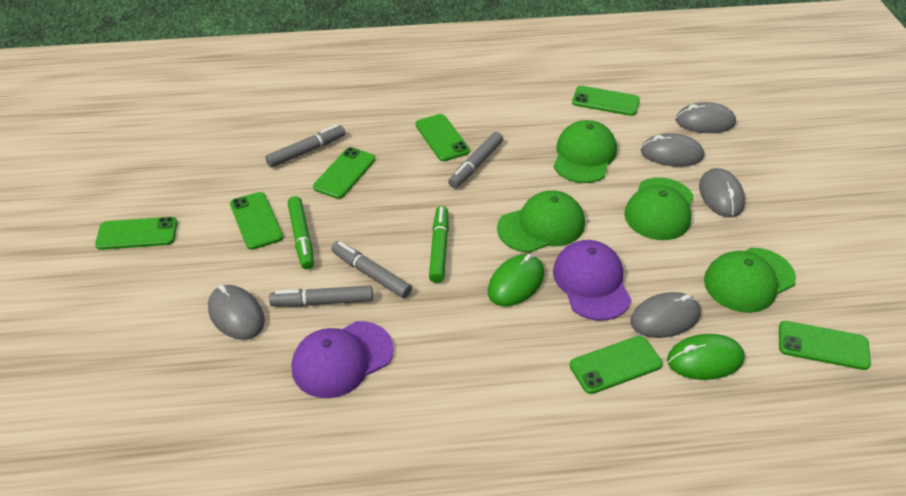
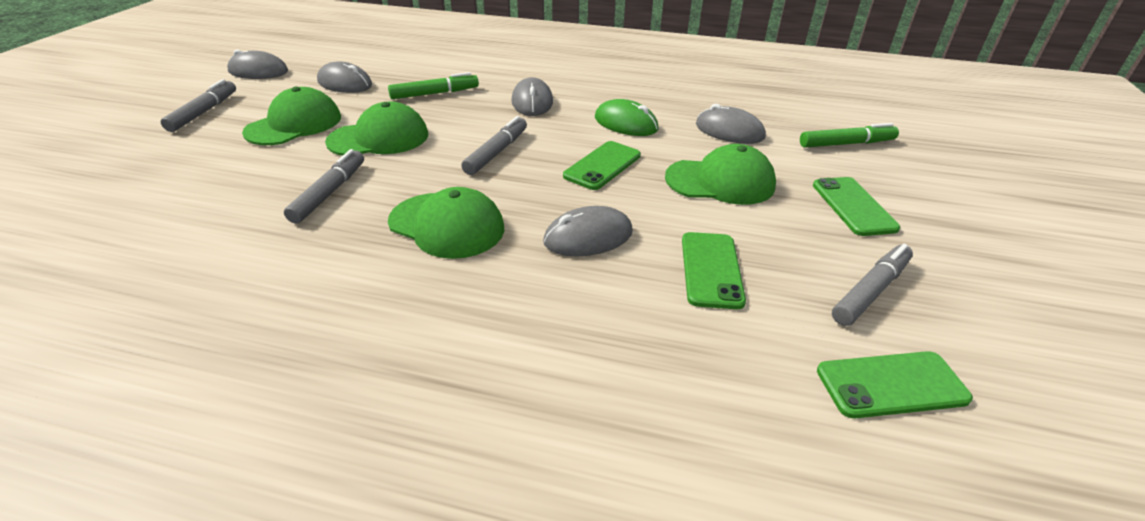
green mouse: 2 -> 1
green phone: 7 -> 4
purple cap: 2 -> 0

